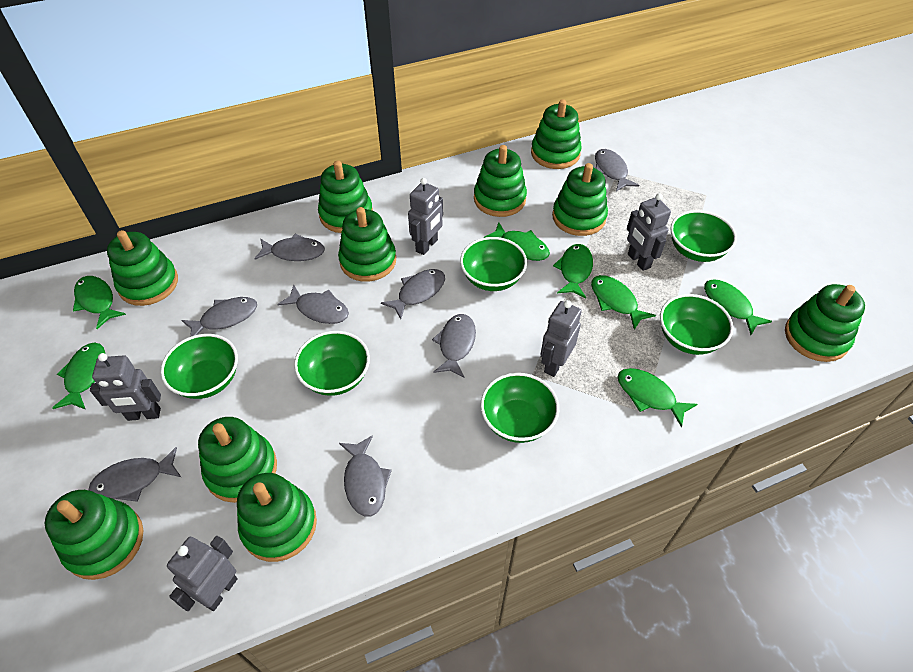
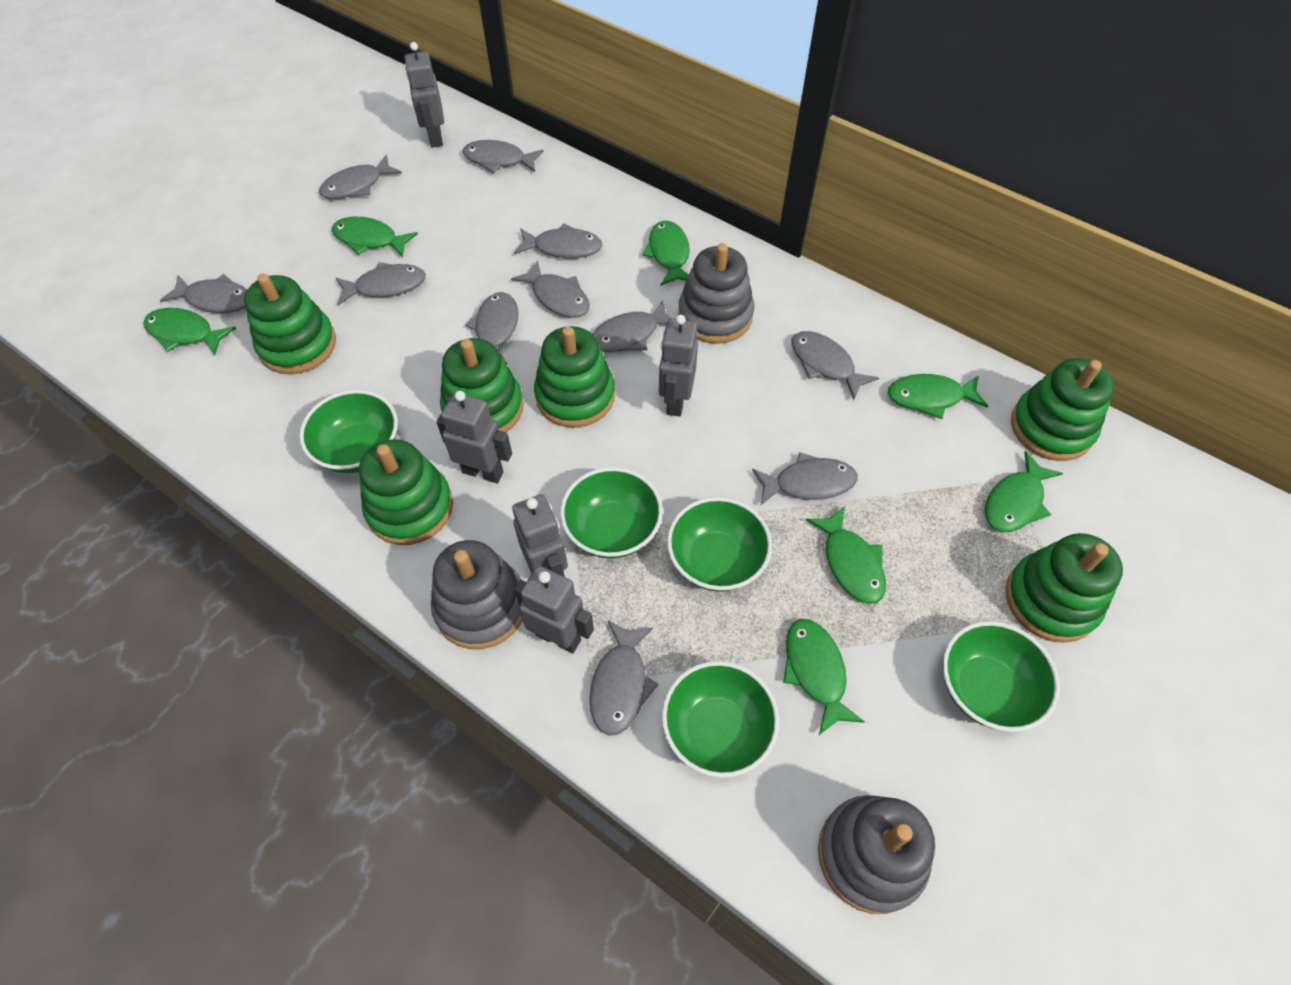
green bowl: 6 -> 5
green stacking toy: 10 -> 6
grey fish: 8 -> 11
grey stacking toy: 0 -> 3

